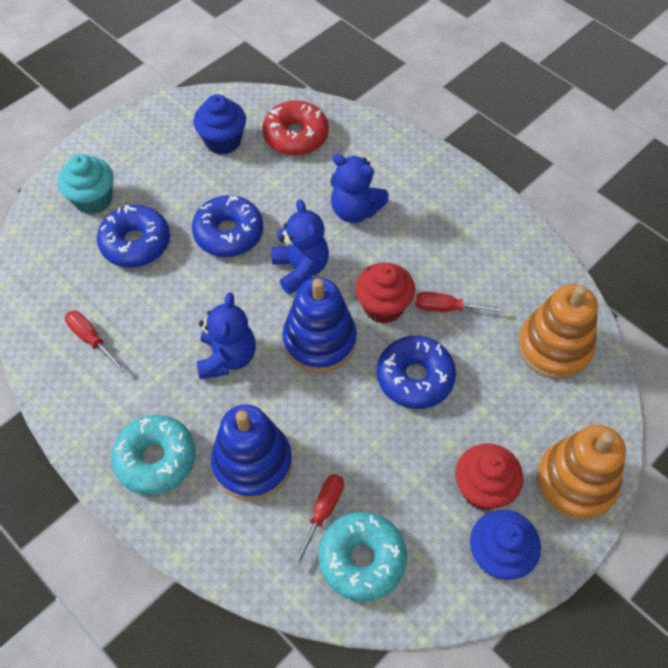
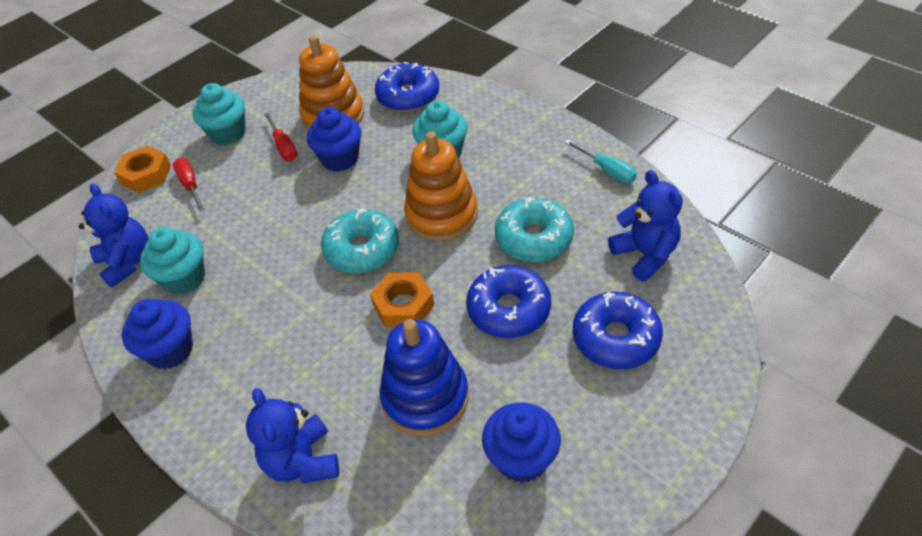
blue cupcake: 2 -> 3
blue stacking toy: 2 -> 1
orange nut: 0 -> 2
red cupcake: 2 -> 0
red donut: 1 -> 0
red screwdriver: 3 -> 2
turquoise cupcake: 1 -> 3
turquoise screwdriver: 0 -> 1

